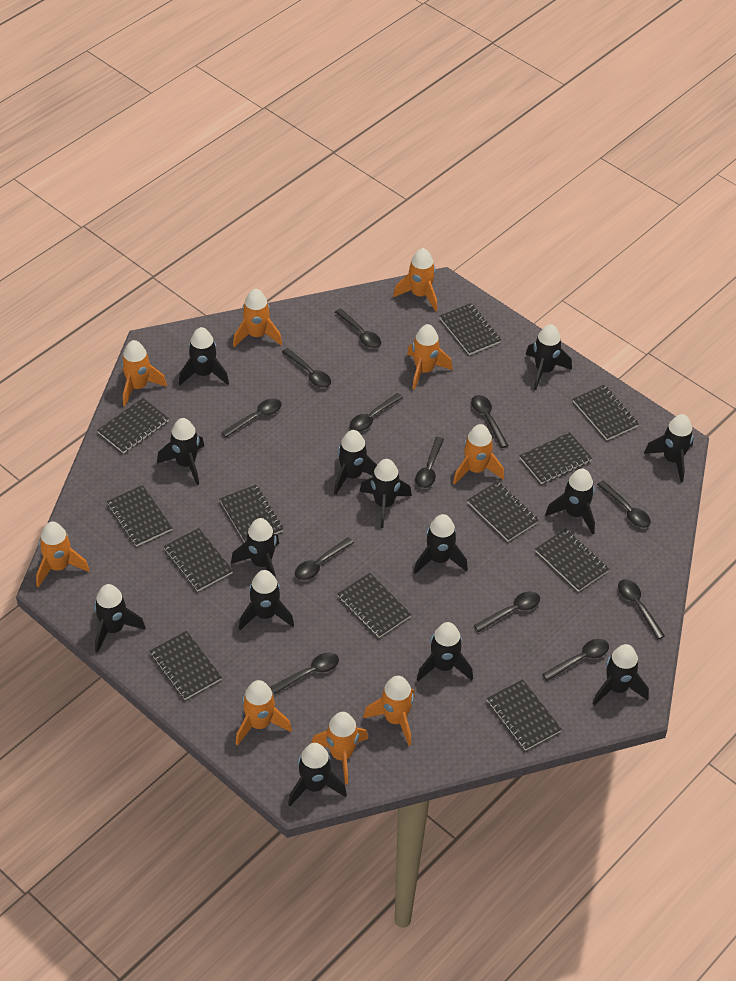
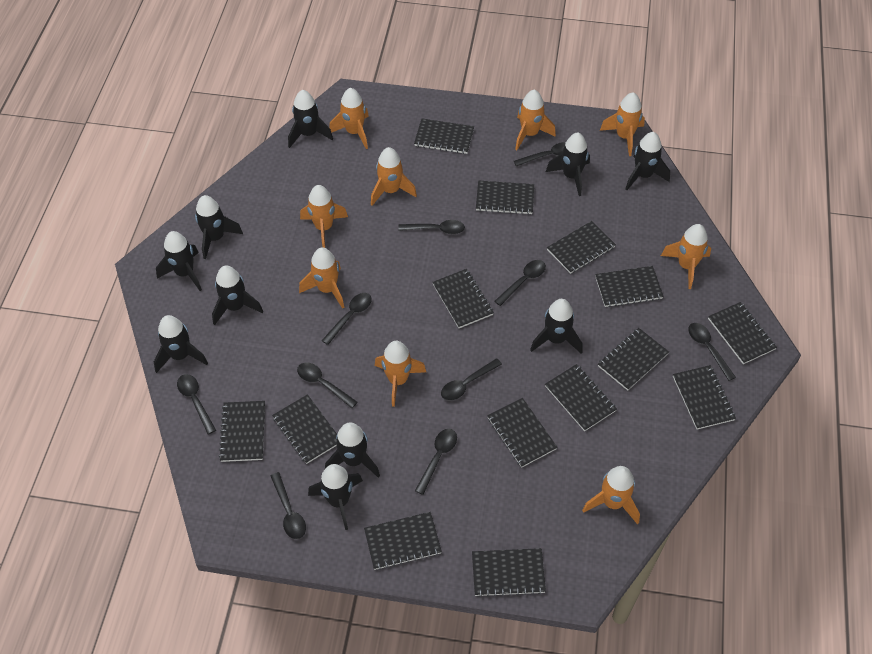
black notebook: 12 -> 14
black rocket: 14 -> 10
black spoon: 12 -> 10

